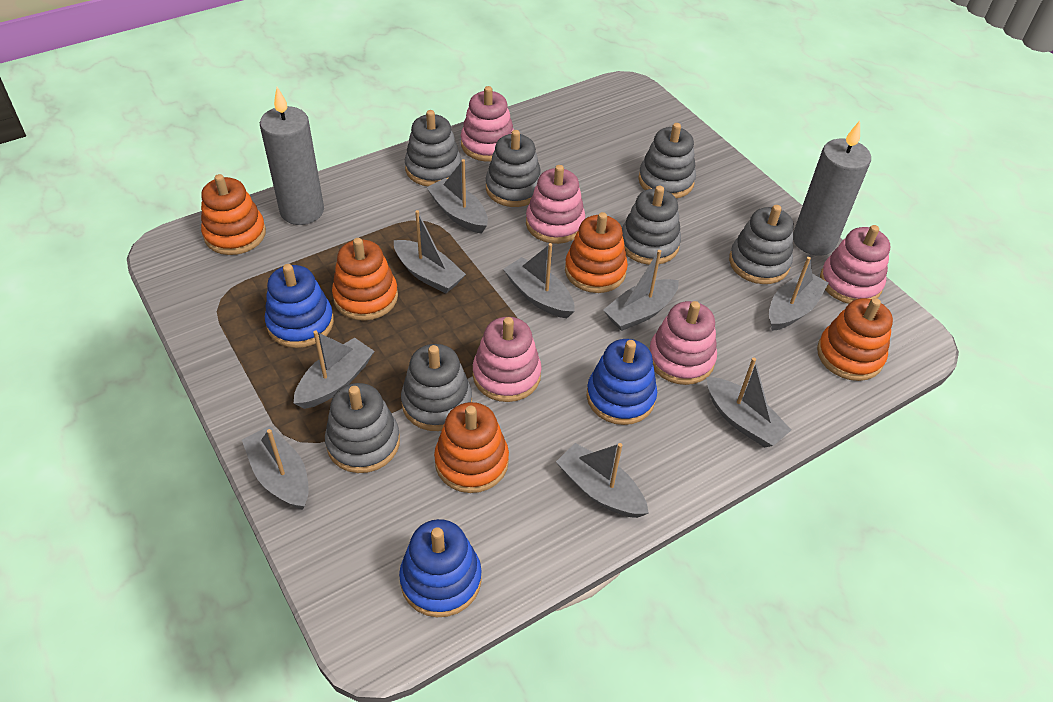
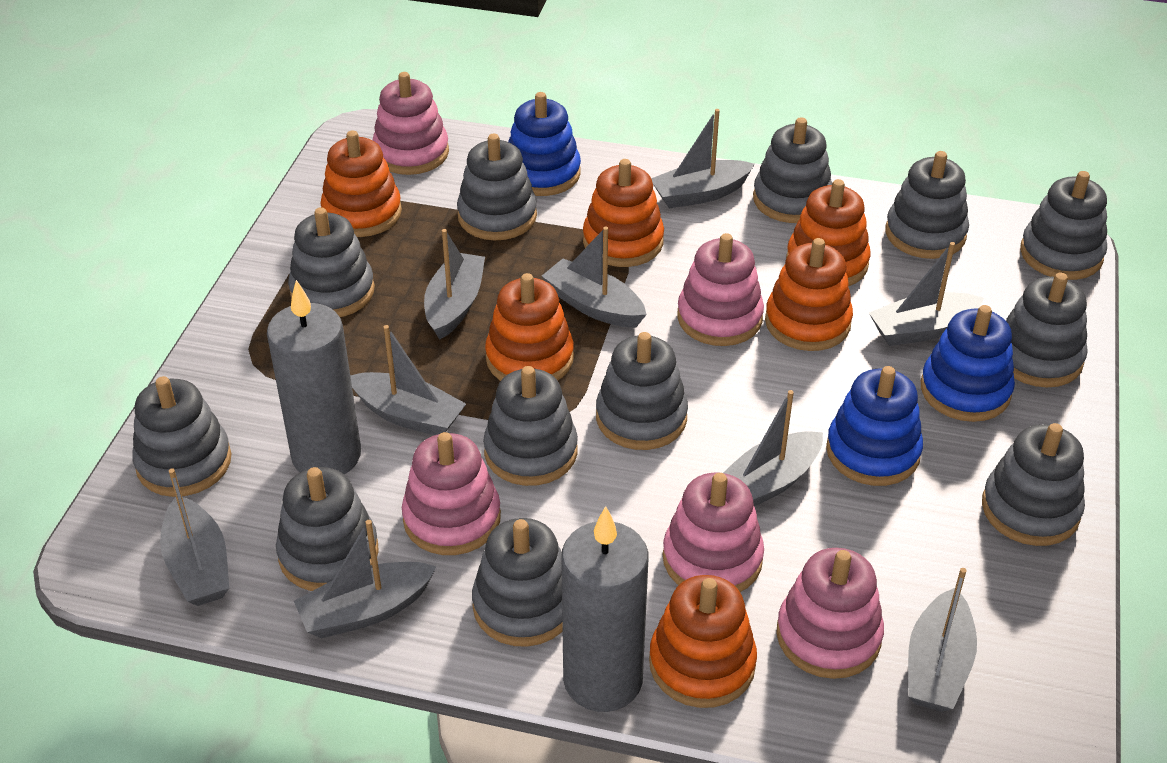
grey stacking toy: 7 -> 12
orange stacking toy: 5 -> 6

